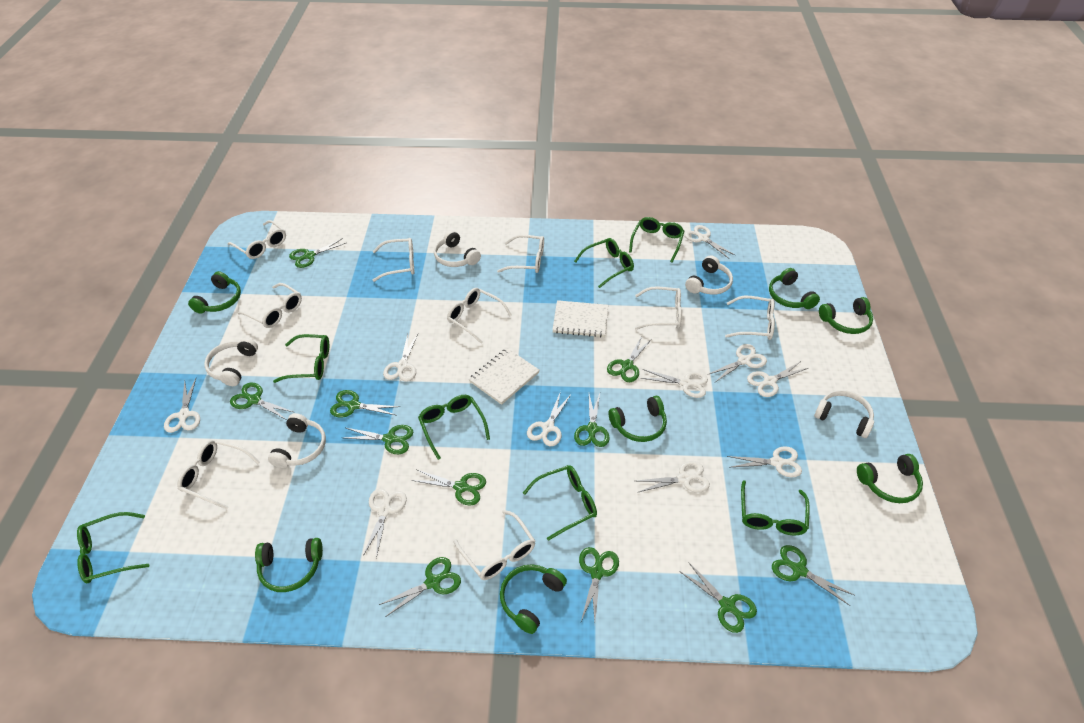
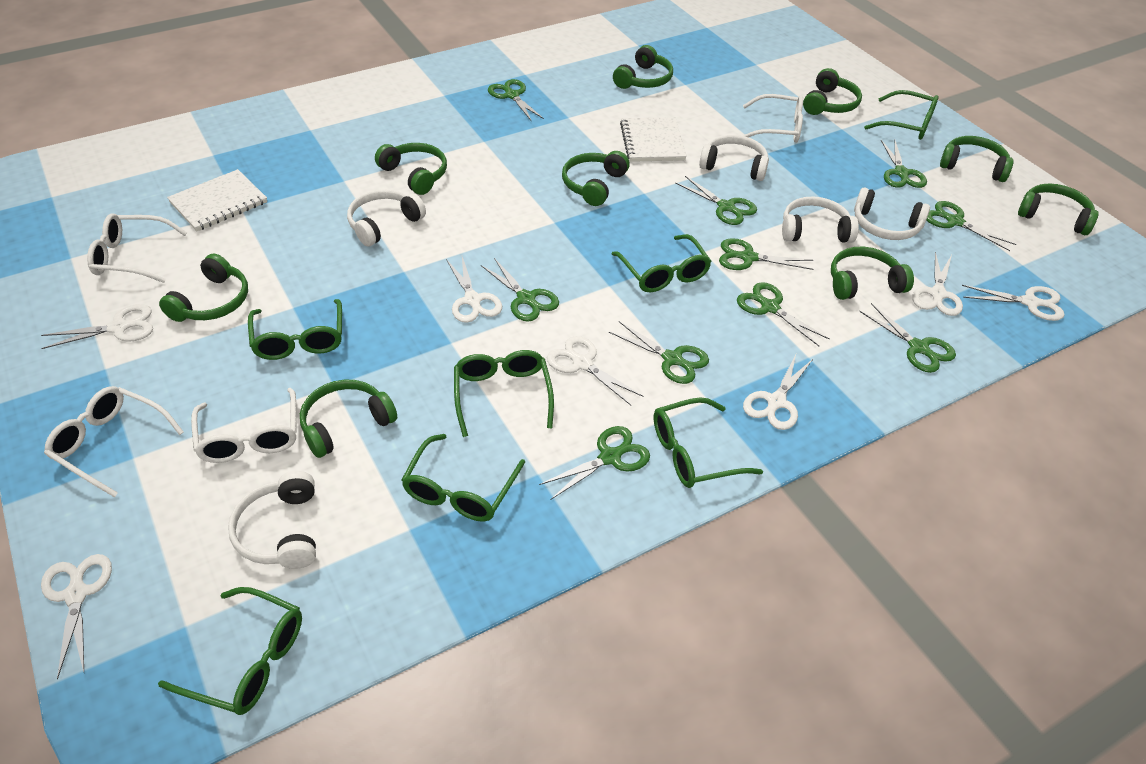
green headphones: 7 -> 9
green scissors: 11 -> 10
white glasses: 9 -> 4
white scissors: 10 -> 7

